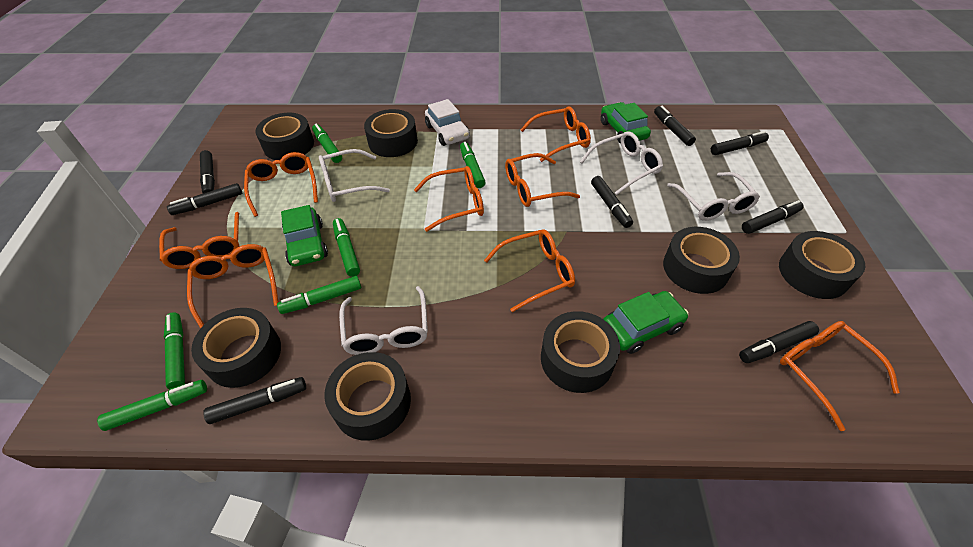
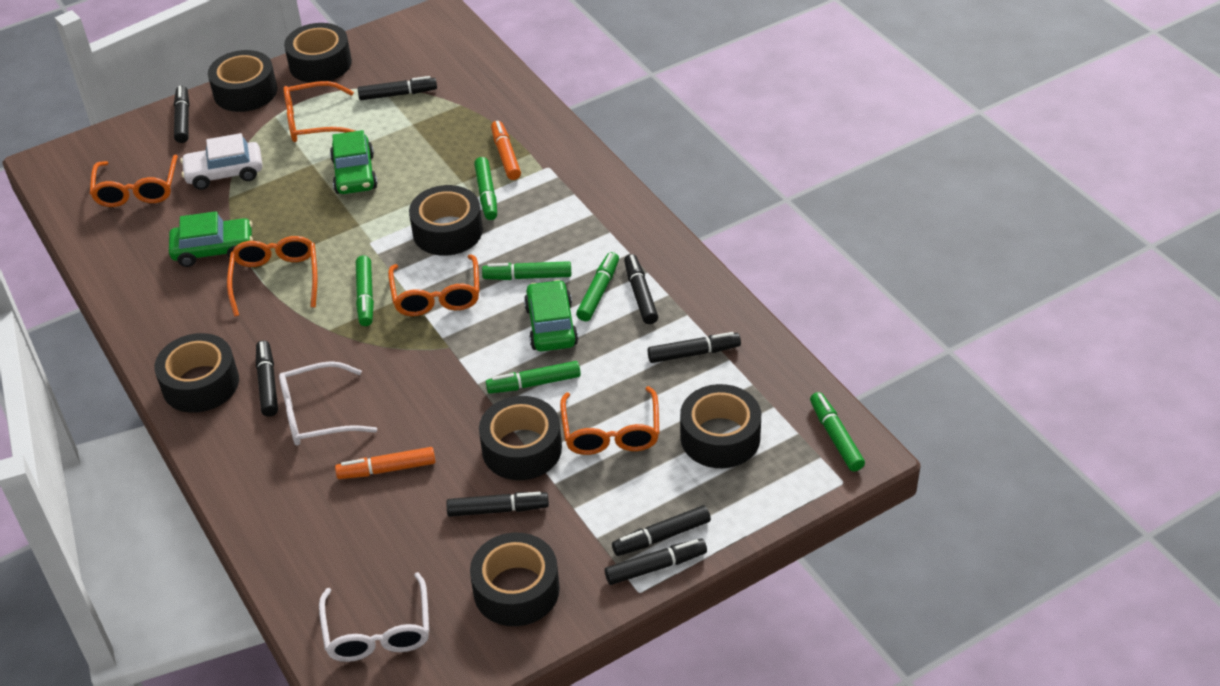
orange glasses: 8 -> 5
orange marker: 0 -> 2
white glasses: 4 -> 2

